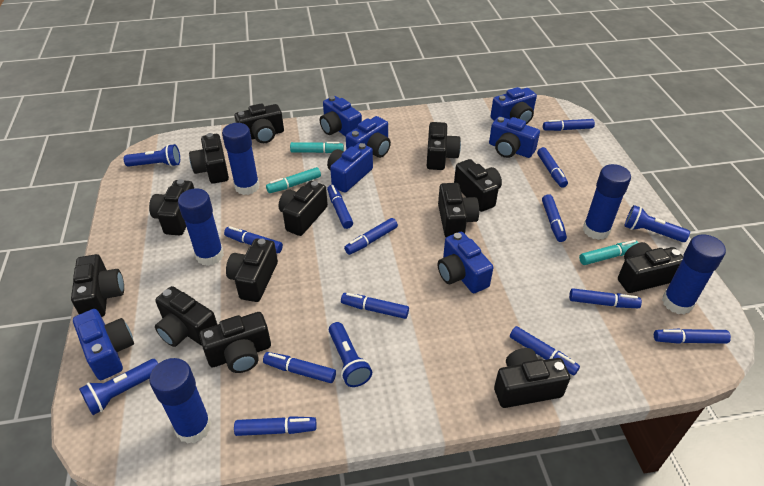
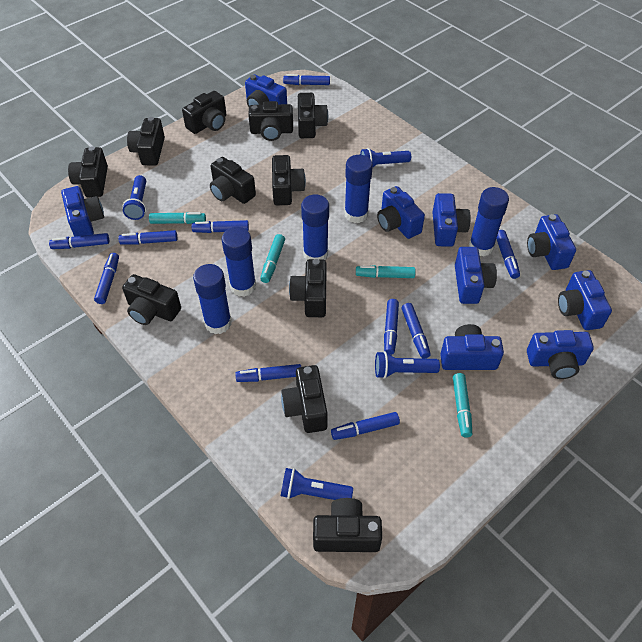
black camera: 13 -> 11
blue camera: 7 -> 9
blue marker: 12 -> 10
turquoise marker: 3 -> 4

